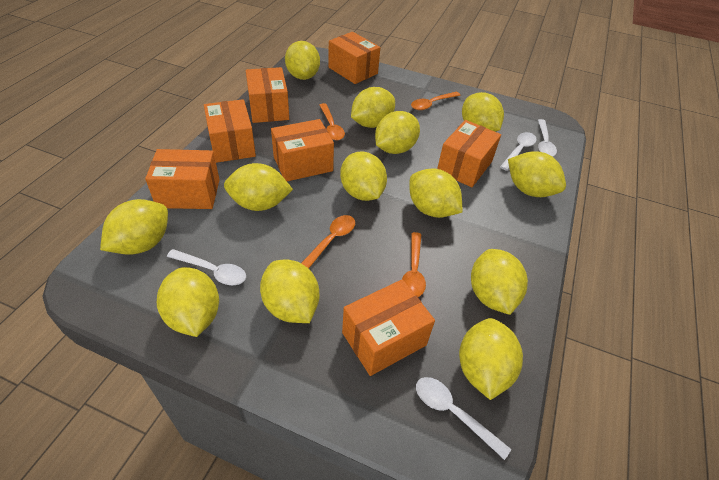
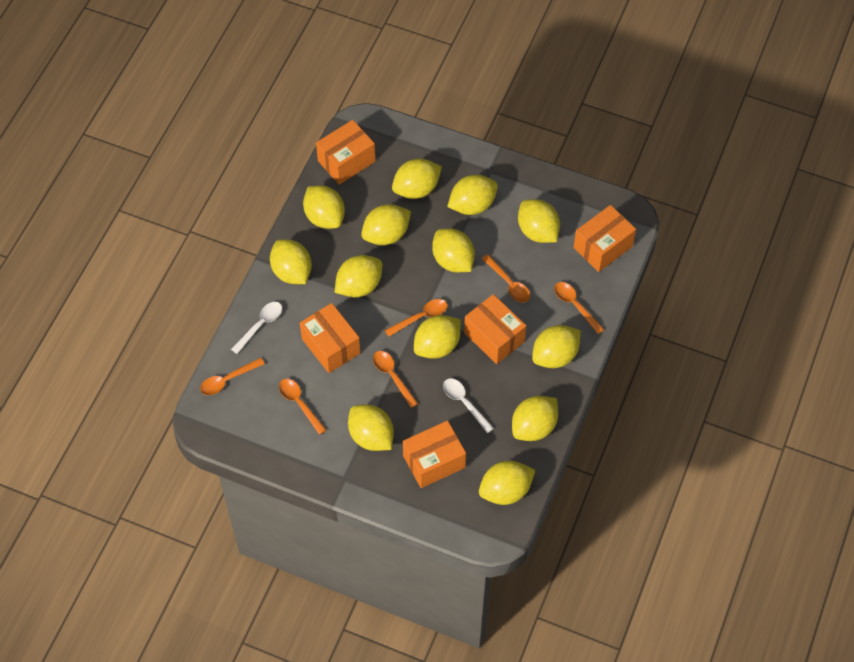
orange box: 7 -> 5
orange spoon: 4 -> 6
white spoon: 4 -> 2

